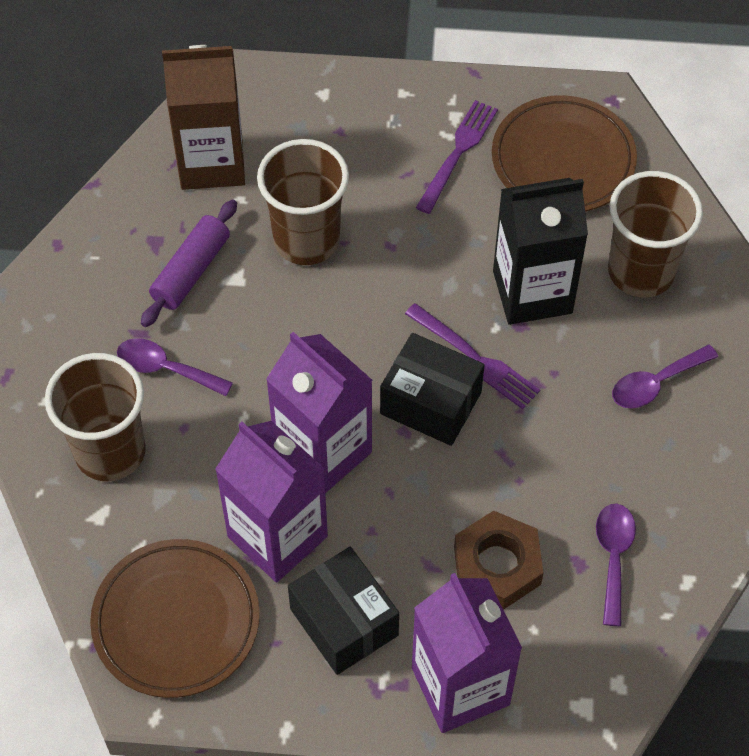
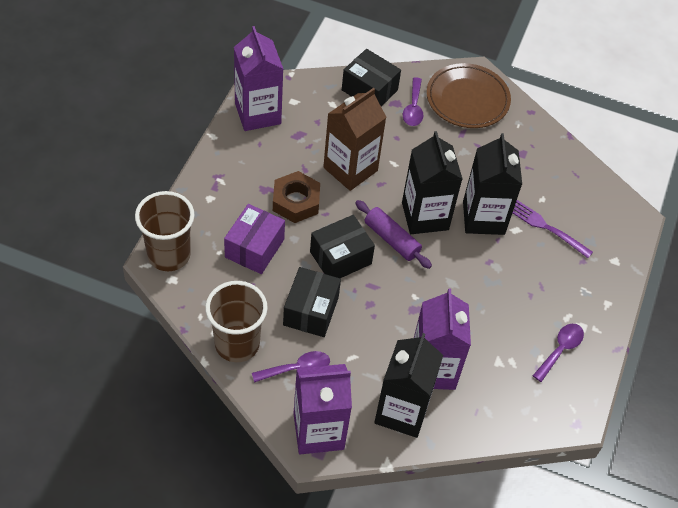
black box: 2 -> 3
black carton: 1 -> 3
brown cup: 3 -> 2
brown plate: 2 -> 1
purple box: 0 -> 1
purple fork: 2 -> 1

